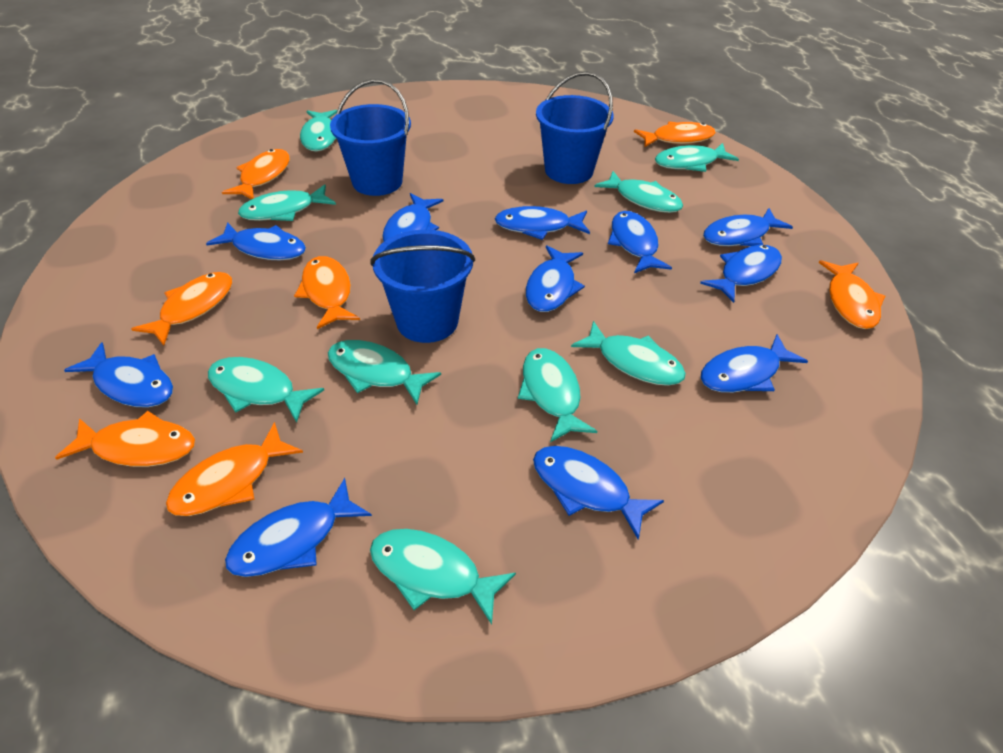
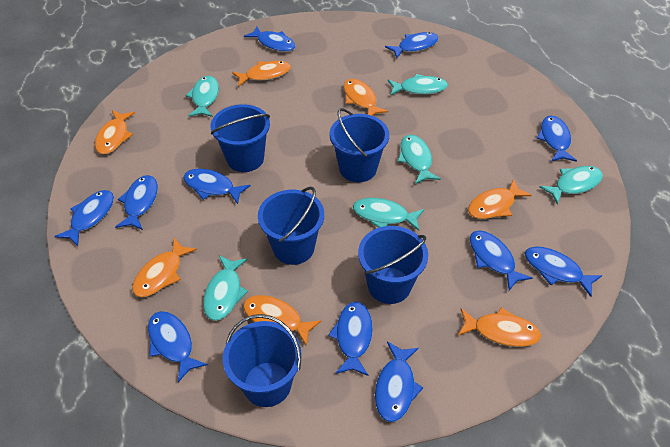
blue bucket: 3 -> 5
turquoise fish: 9 -> 6

